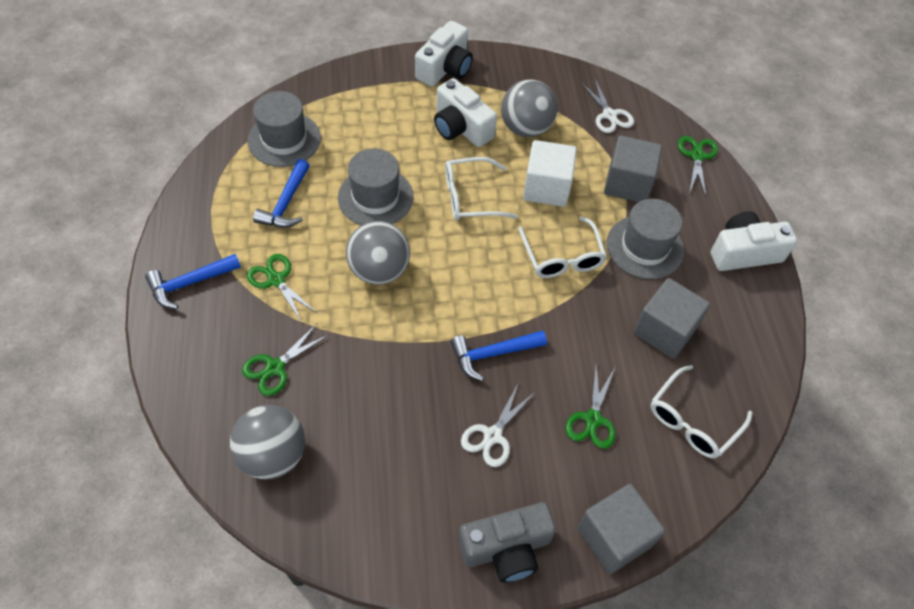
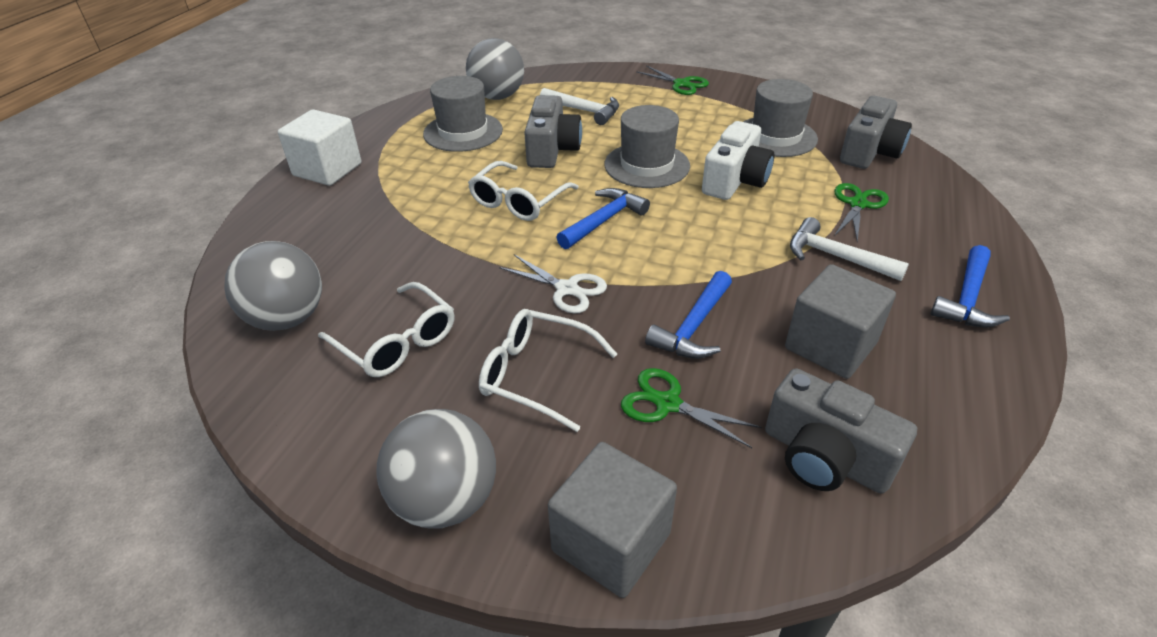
green scissors: 4 -> 3
grey camera: 1 -> 3
grey cube: 3 -> 2
white camera: 3 -> 1
white hammer: 0 -> 2
white scissors: 2 -> 1

